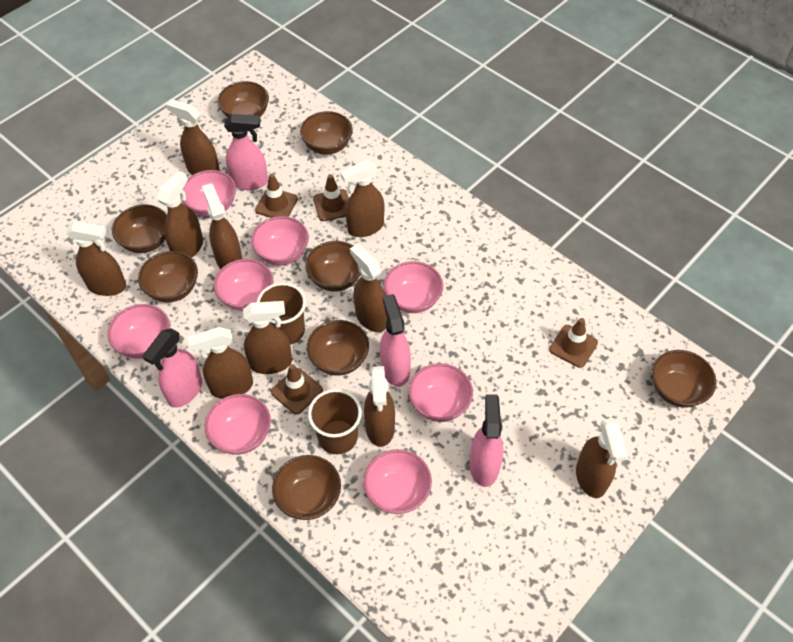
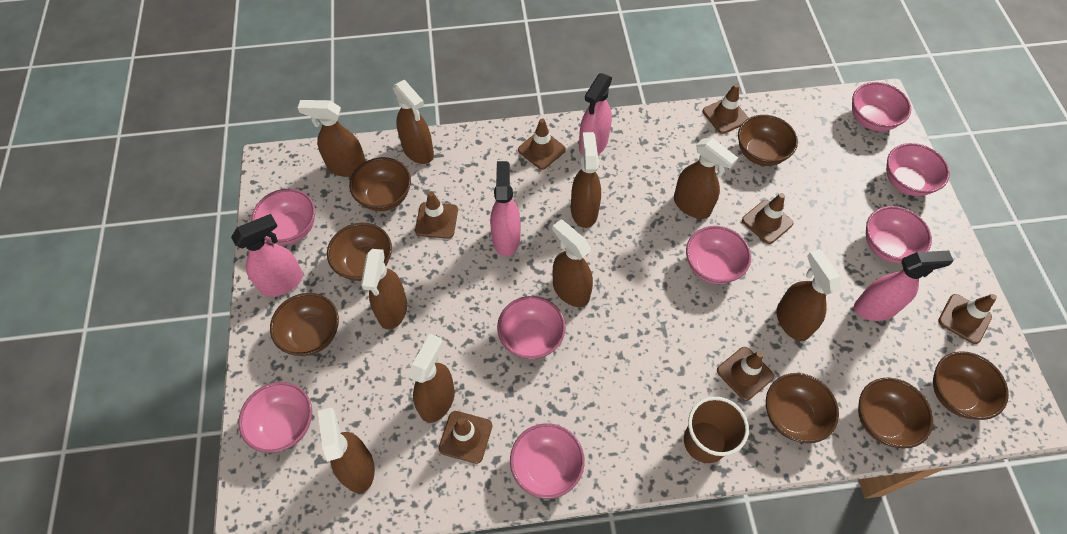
brown bowl: 8 -> 7
brown cup: 2 -> 1
brown spray bottle: 10 -> 9
brown traffic cone: 4 -> 7

